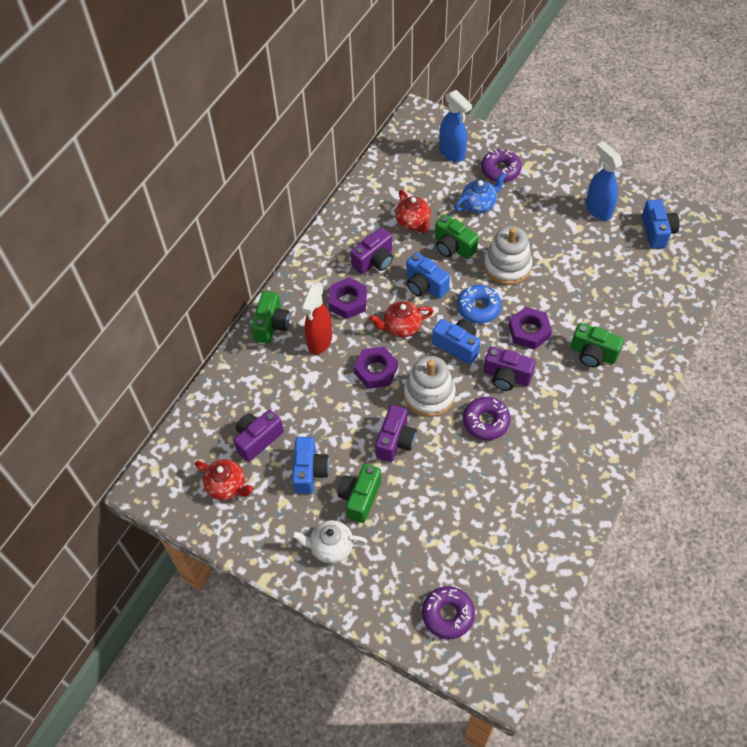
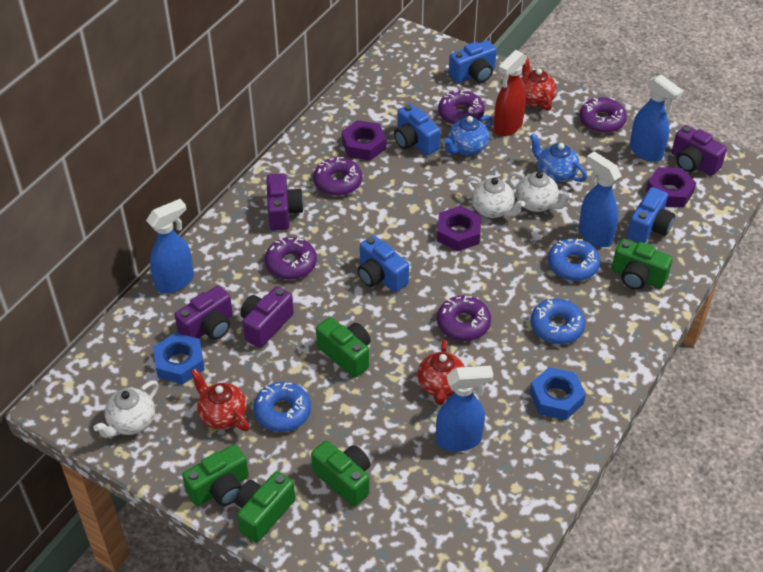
blue donut: 1 -> 3
blue nut: 0 -> 2
blue spray bottle: 2 -> 4
blue teapot: 1 -> 2
green camera: 4 -> 5
purple donut: 3 -> 5
white stacking toy: 2 -> 0
white teapot: 1 -> 3

